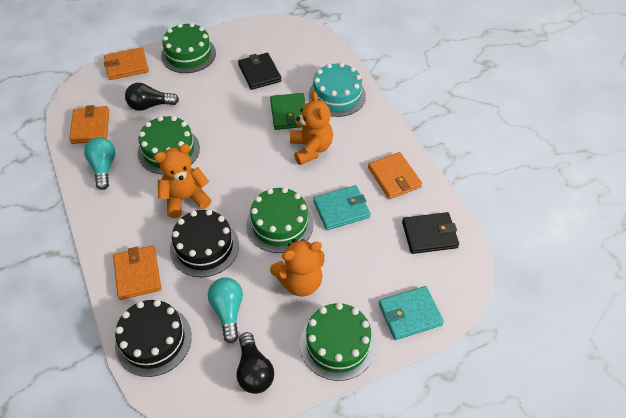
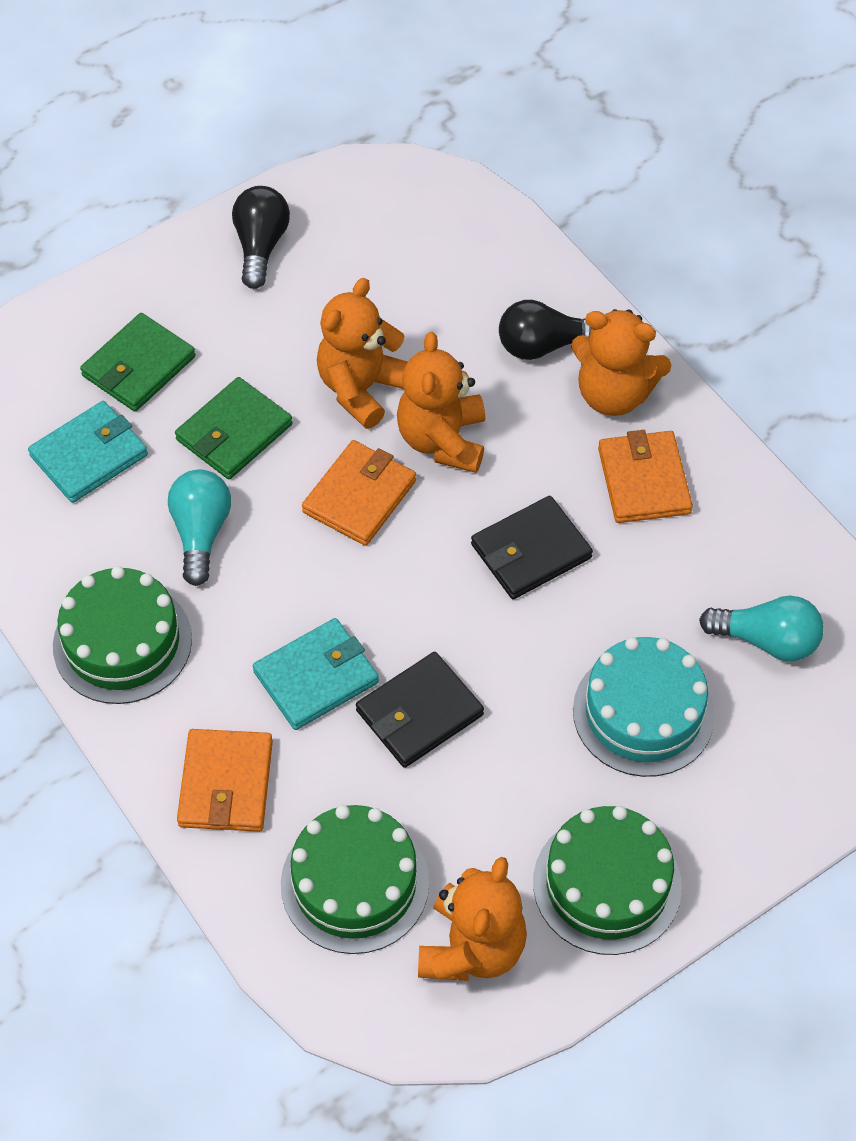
black cake: 2 -> 0
green cake: 4 -> 3
green wallet: 1 -> 2
orange teddy bear: 3 -> 4
orange wallet: 4 -> 3

